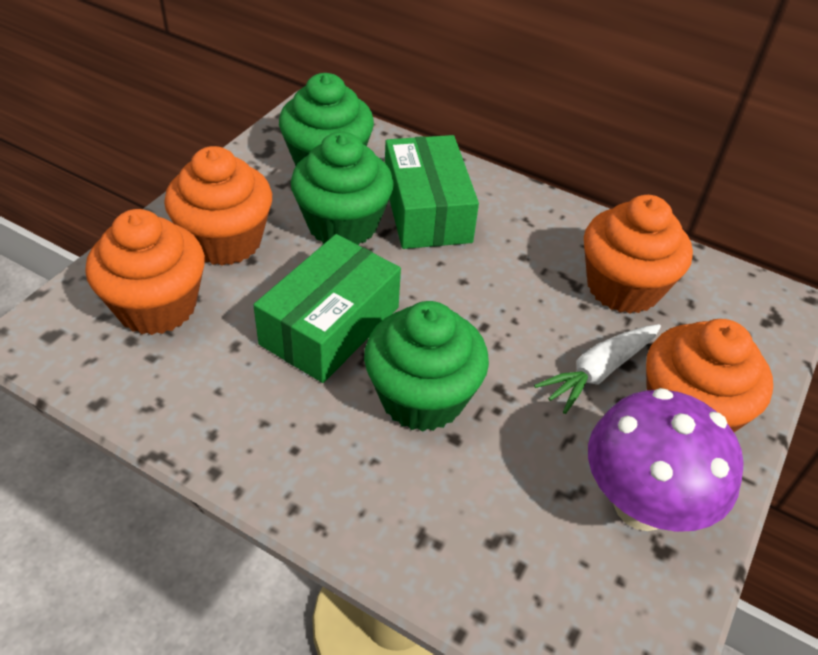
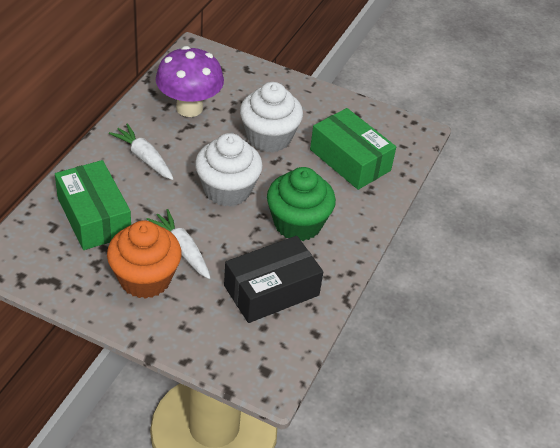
black box: 0 -> 1
green cupcake: 3 -> 1
orange cupcake: 4 -> 1
white carrot: 1 -> 2
white cupcake: 0 -> 2

